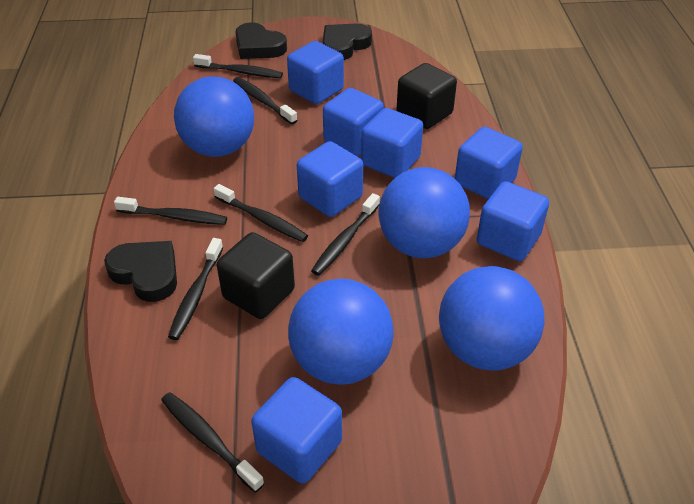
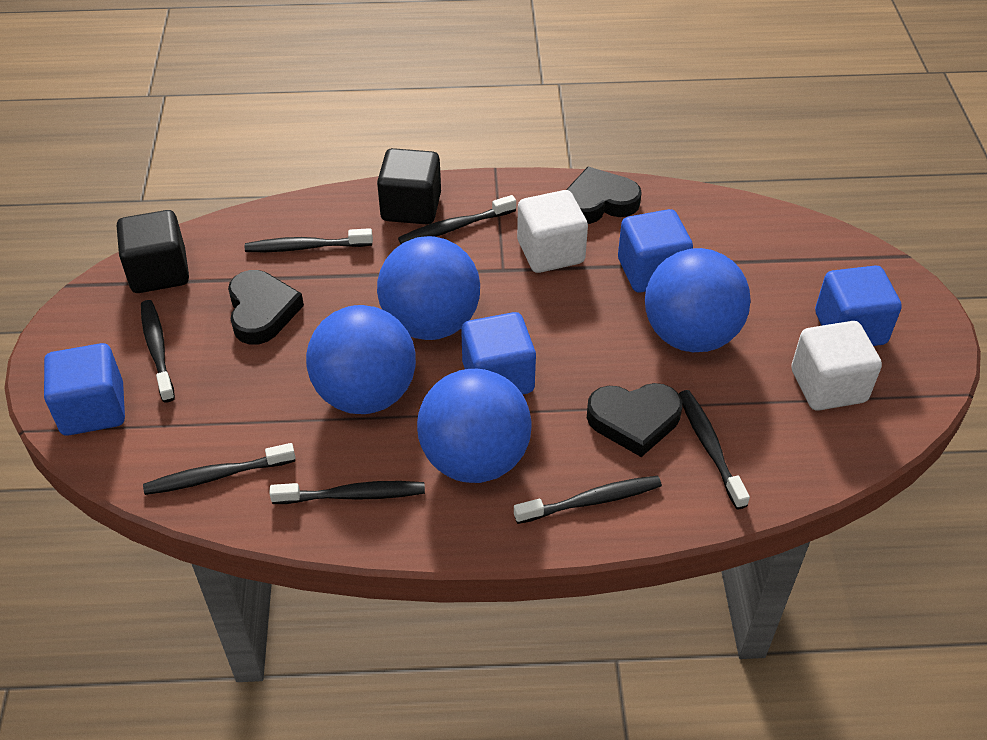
blue cube: 7 -> 4
white cube: 0 -> 2

